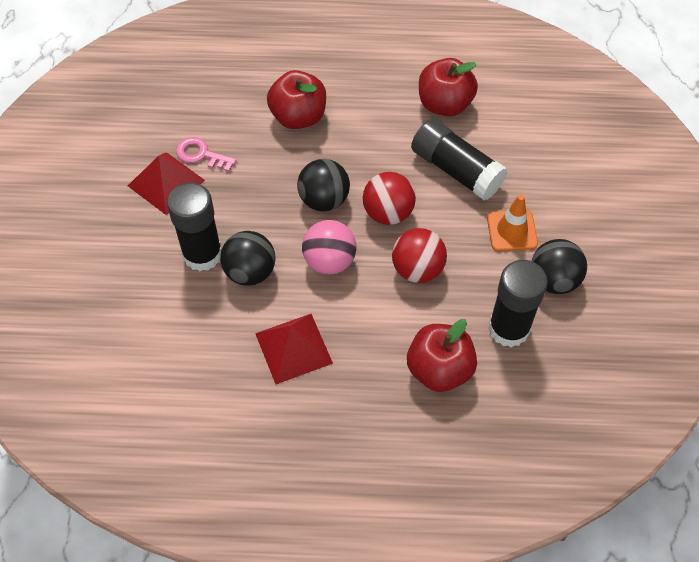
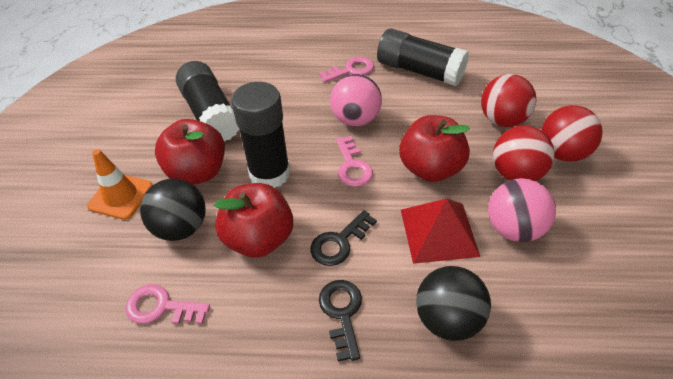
black ball: 3 -> 2
black key: 0 -> 2
pink ball: 1 -> 2
pink key: 1 -> 3
red ball: 2 -> 3
red pyramid: 2 -> 1

